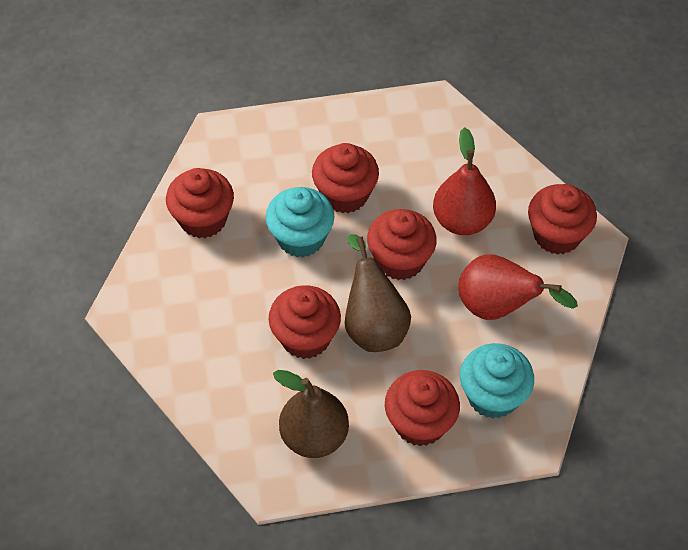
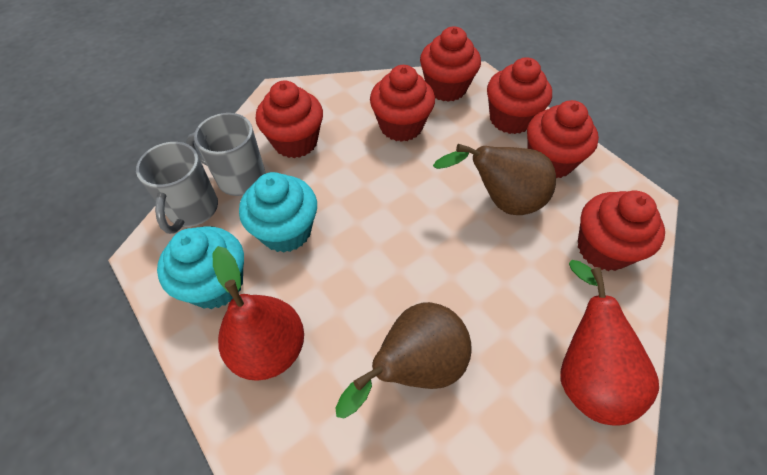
grey mug: 0 -> 2

